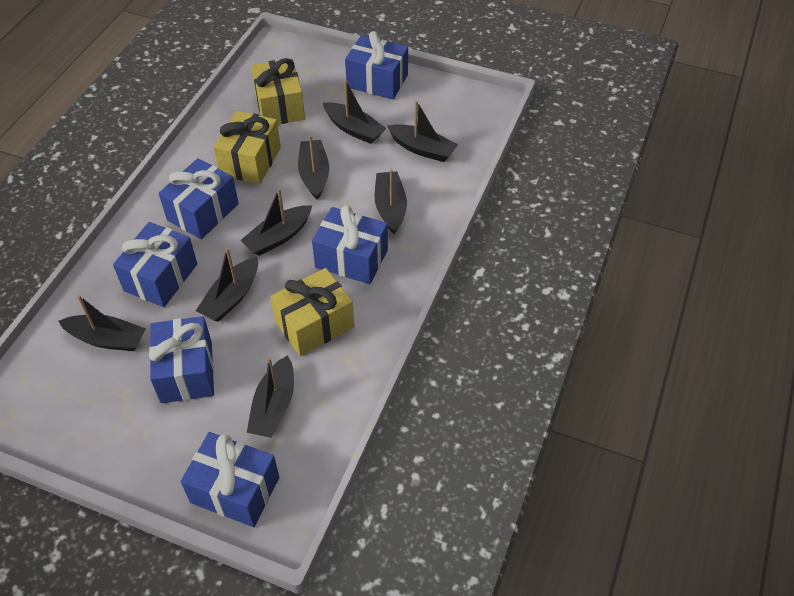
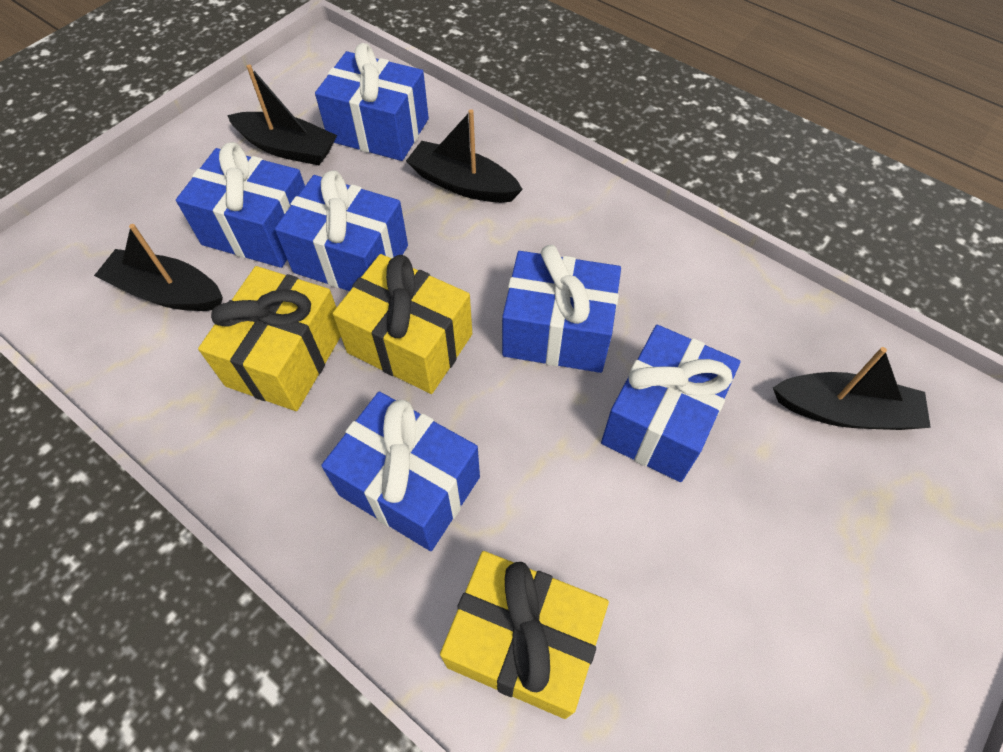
black boat: 8 -> 4

